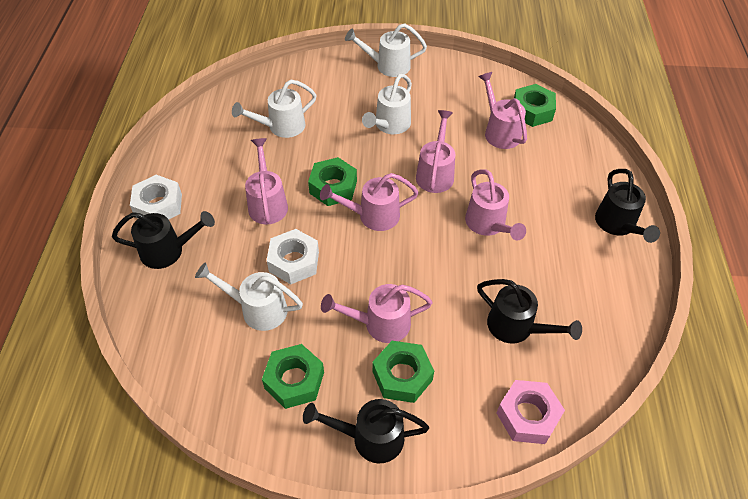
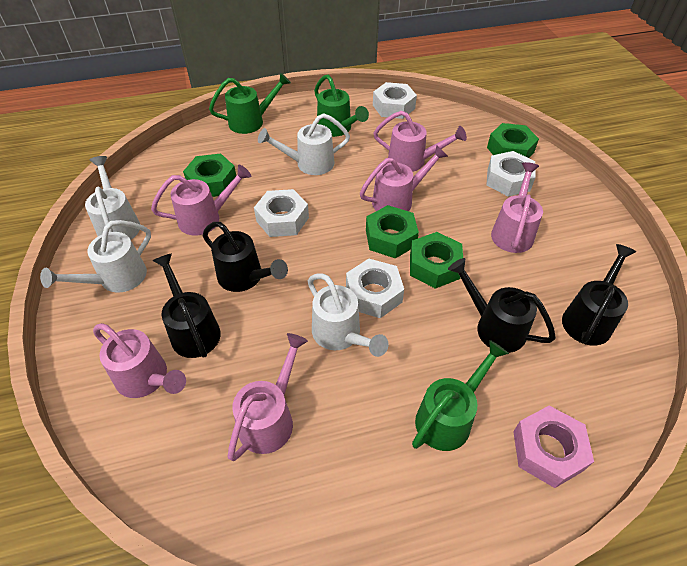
green watering can: 0 -> 3
white nut: 2 -> 4

